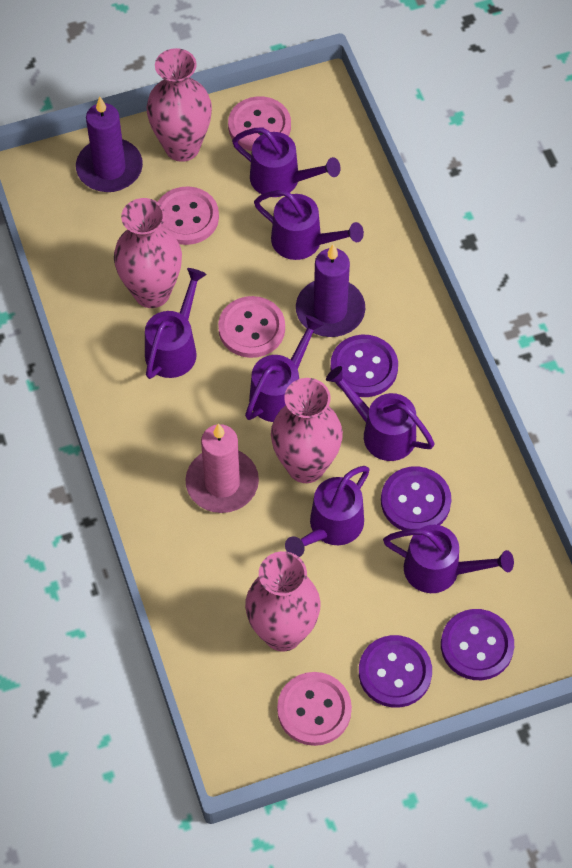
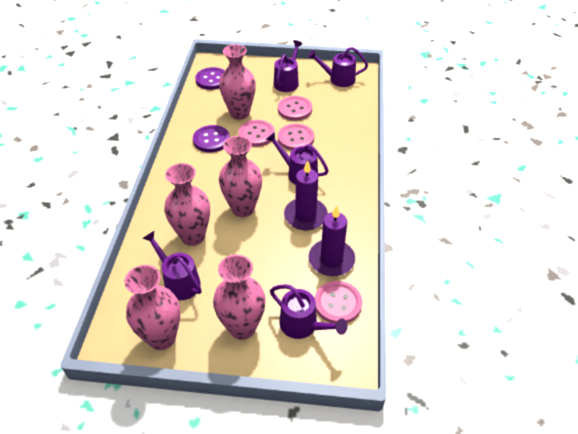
pink candle: 1 -> 0
pink vase: 4 -> 5
purple button: 4 -> 2
purple watering can: 7 -> 5

